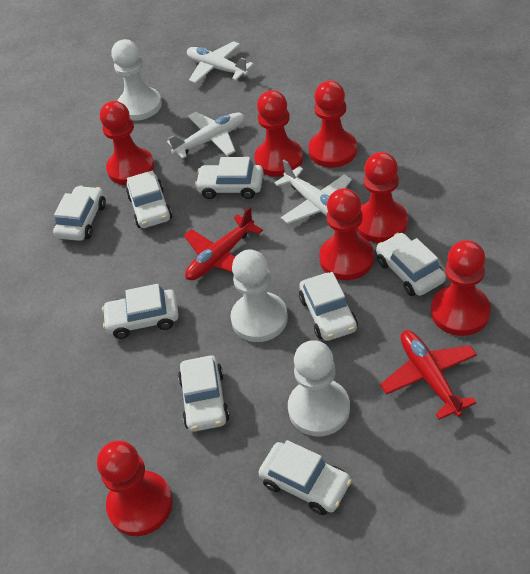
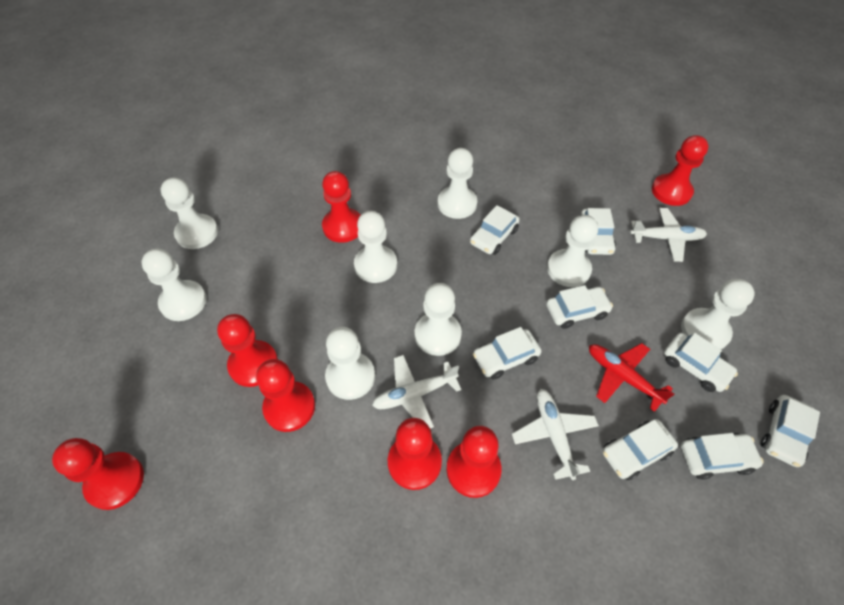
red plane: 2 -> 1
white pawn: 3 -> 8

